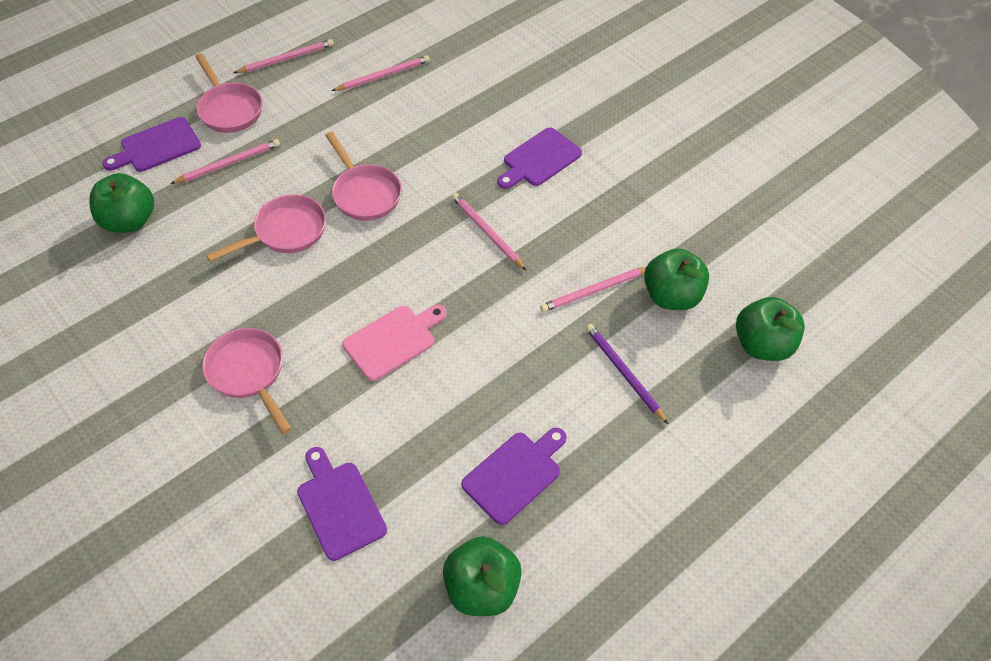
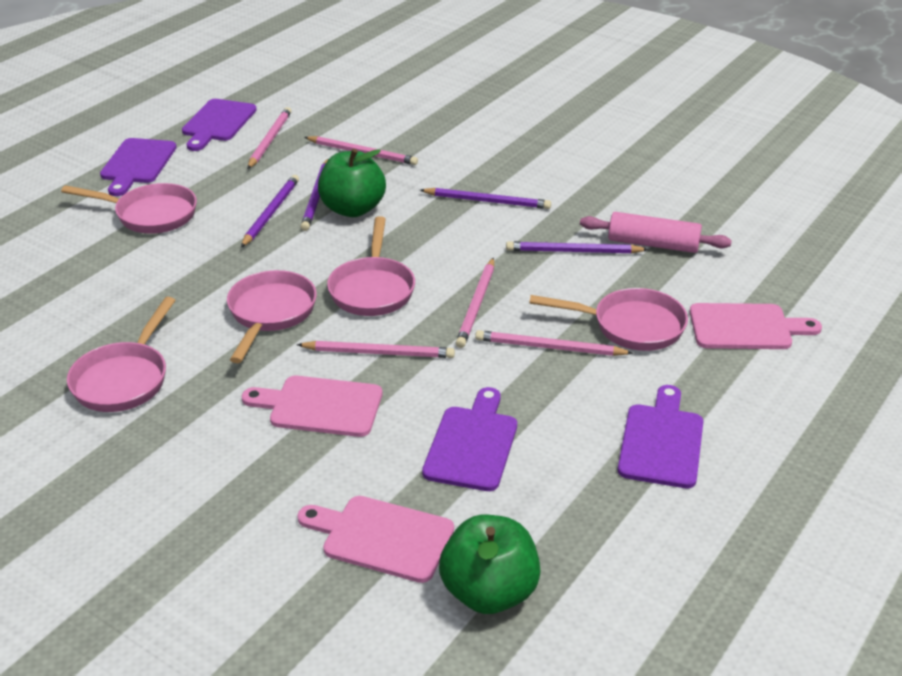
green apple: 4 -> 2
pink cutting board: 1 -> 3
pink pan: 4 -> 5
pink rolling pin: 0 -> 1
purple pencil: 1 -> 4

